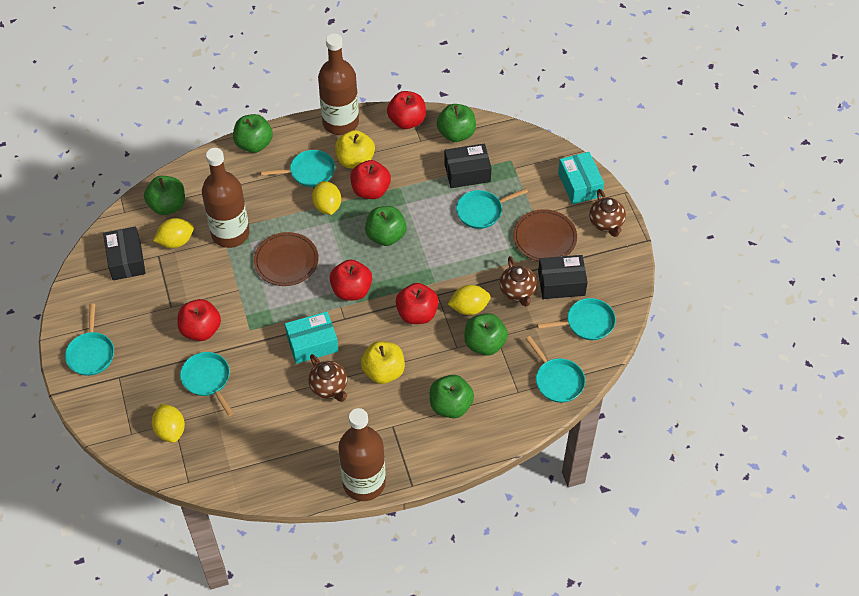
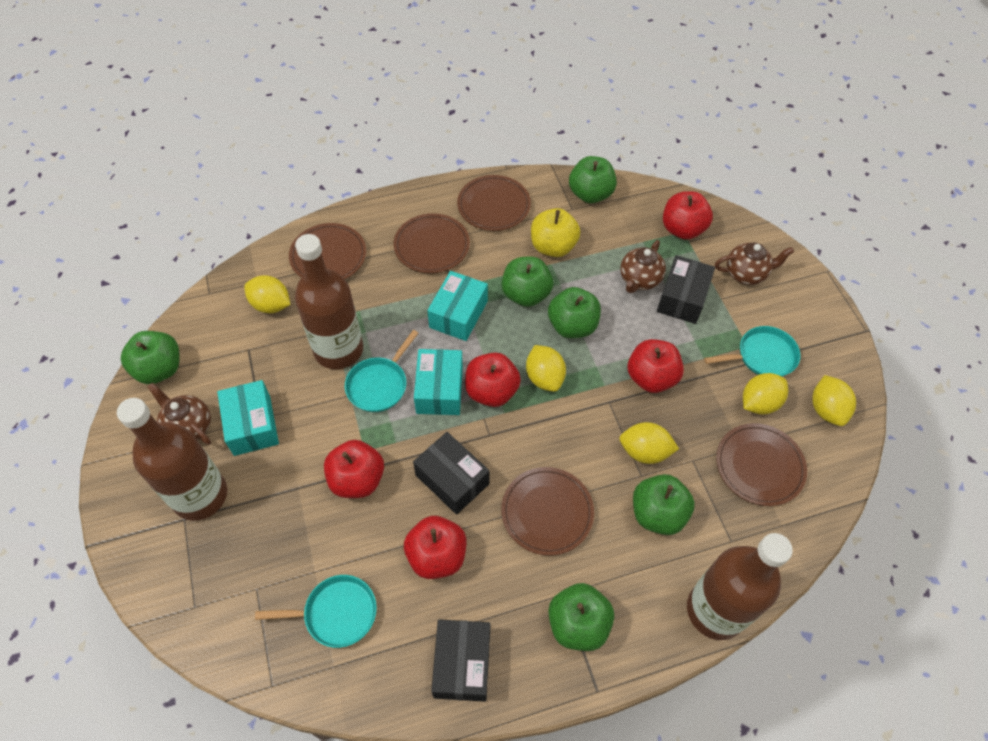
brown plate: 2 -> 5
turquoise box: 2 -> 3
turquoise pan: 6 -> 3
yellow apple: 2 -> 1
yellow lemon: 4 -> 5

